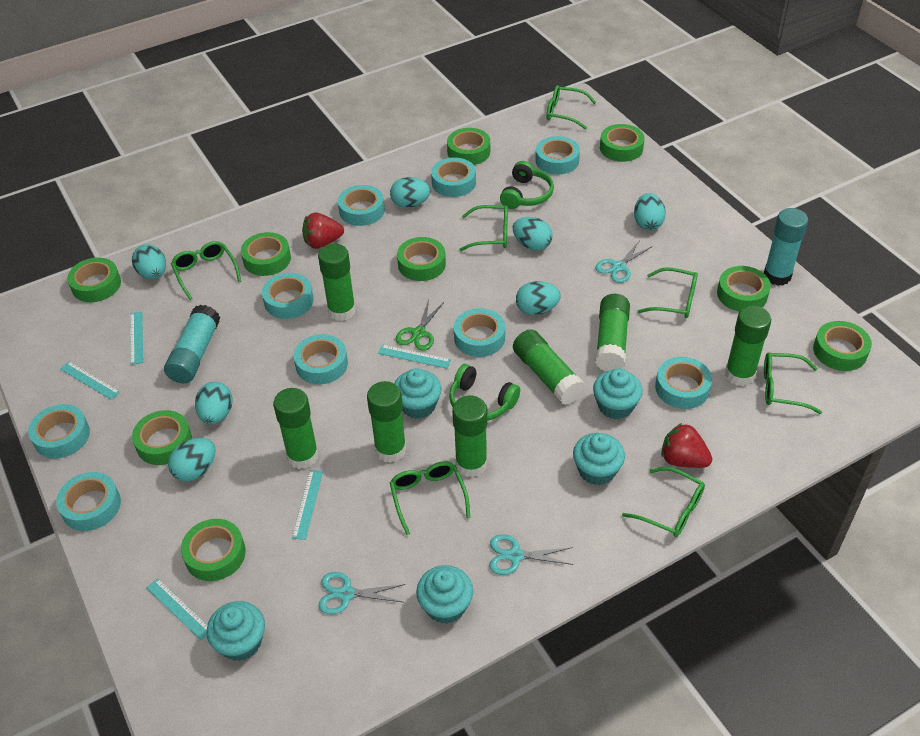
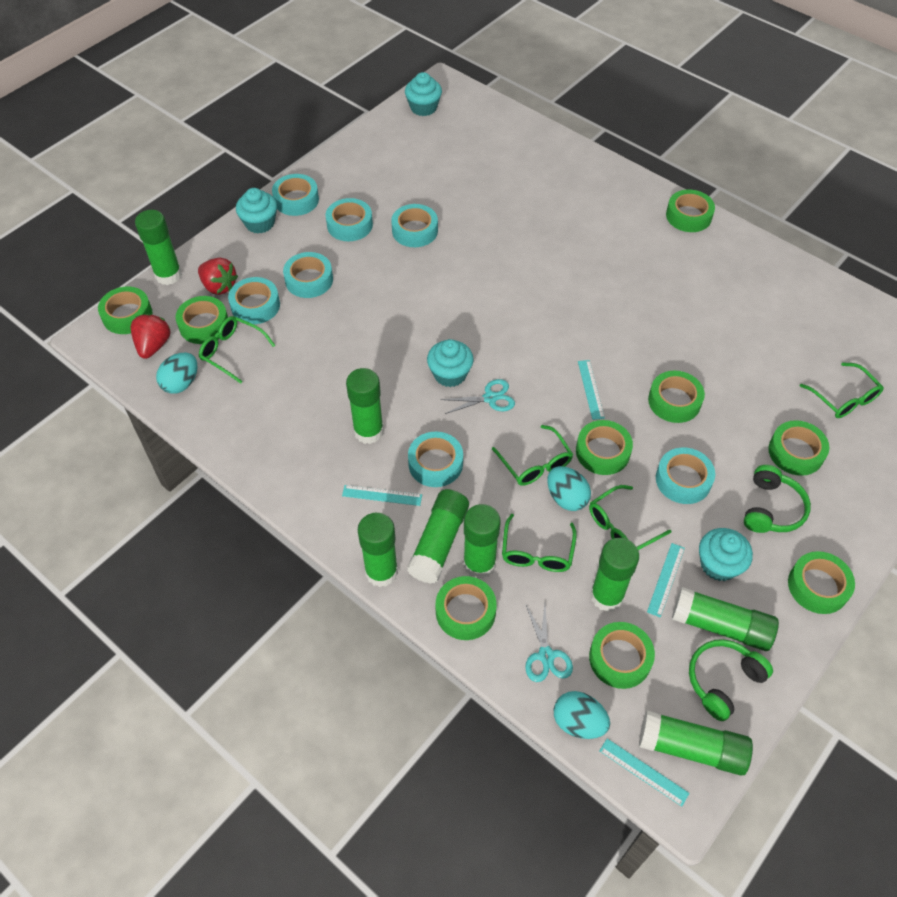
green glasses: 7 -> 5
green glue stick: 7 -> 8
green scissors: 1 -> 0
turquoise cupcake: 5 -> 4
turquoise egg: 7 -> 3
turquoise glue stick: 2 -> 0
turquoise ruler: 5 -> 4
turquoise scissors: 3 -> 2
turquoise tape: 9 -> 7

